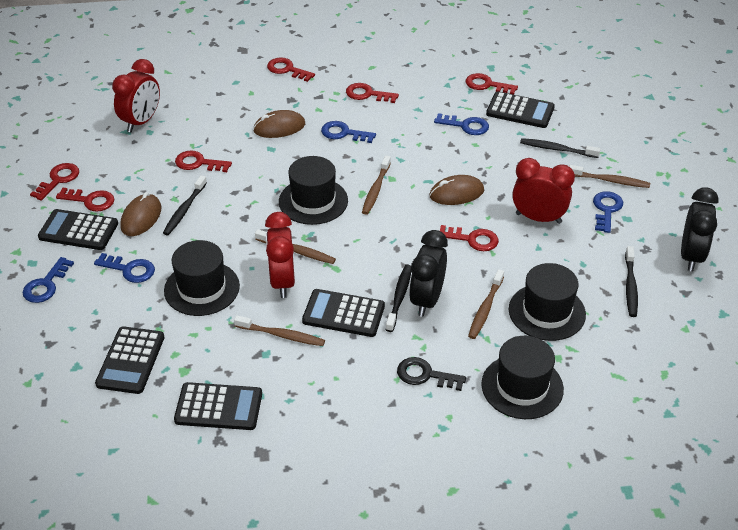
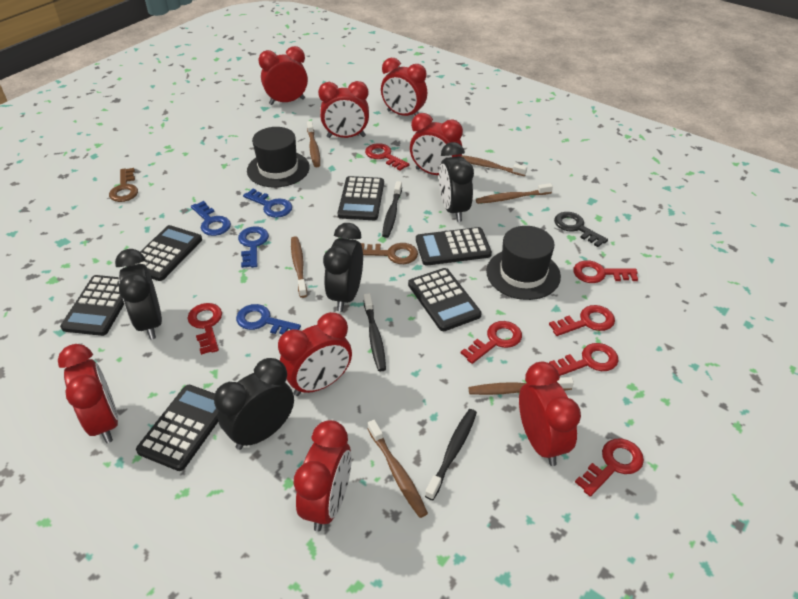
black calculator: 5 -> 6
black clock: 2 -> 4
black hat: 4 -> 2
black toothbrush: 4 -> 3
blue key: 5 -> 4
brown key: 0 -> 2
brown mouse: 3 -> 0
brown toothbrush: 5 -> 6
red clock: 3 -> 8

